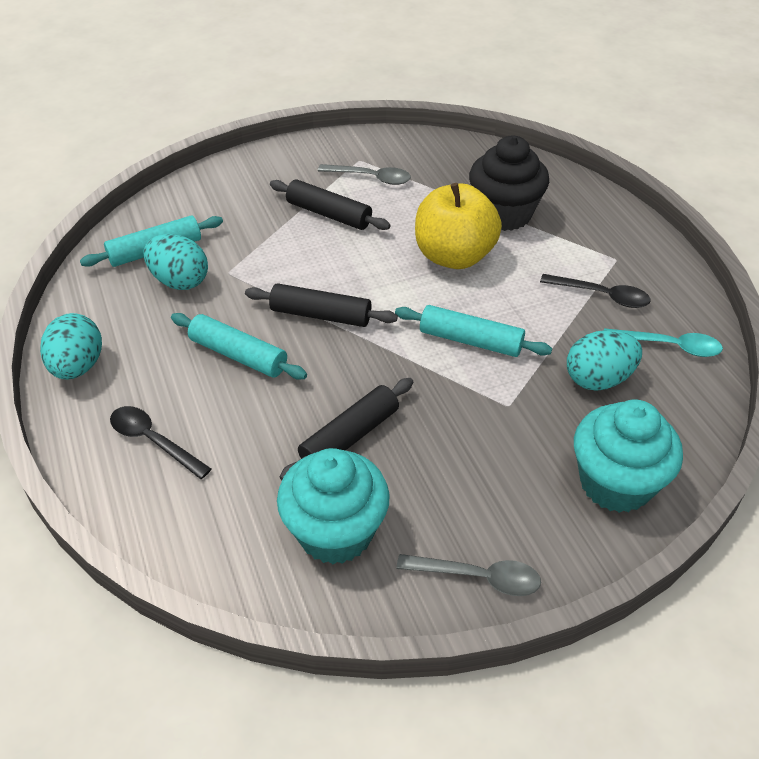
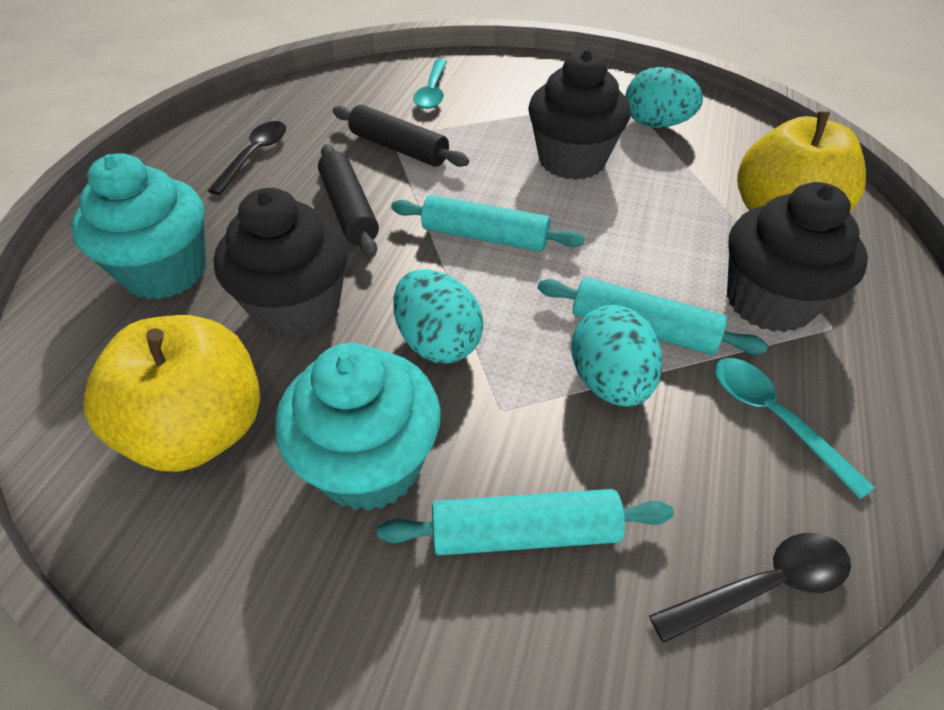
black cupcake: 1 -> 3
black rolling pin: 3 -> 2
grey spoon: 2 -> 0
turquoise spoon: 1 -> 2
yellow apple: 1 -> 2

